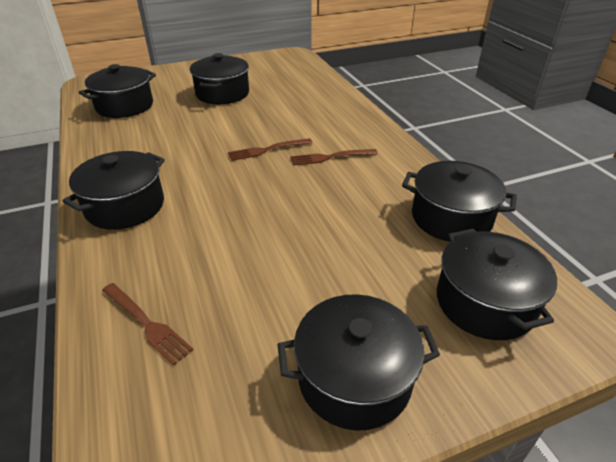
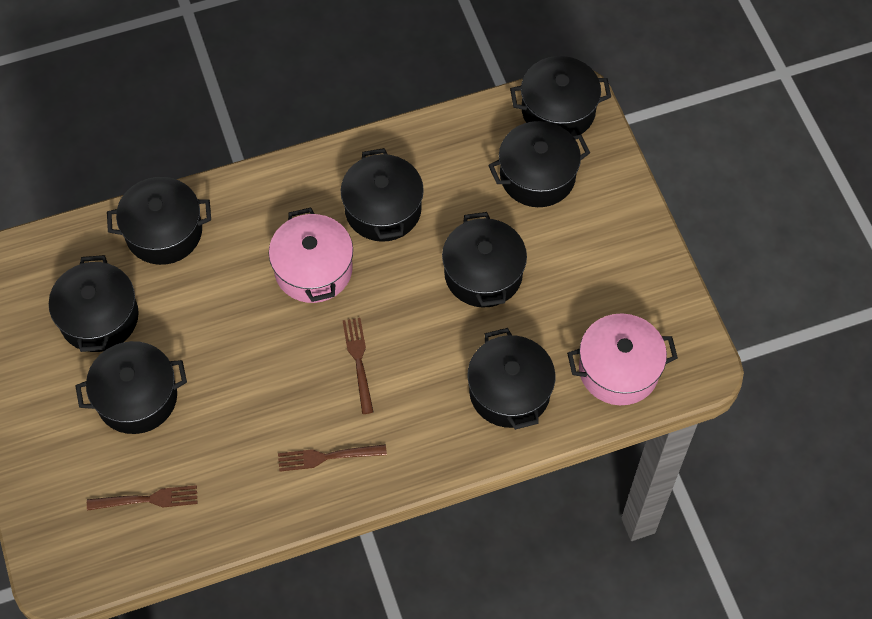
black pot: 6 -> 8
pink pot: 0 -> 2

